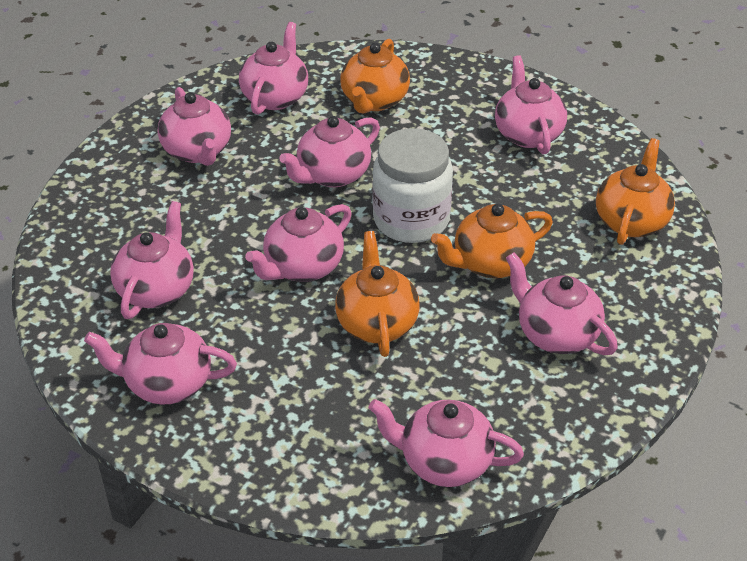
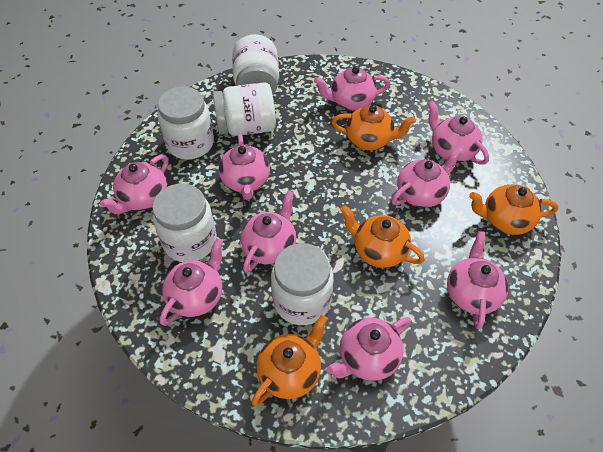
white jar: 1 -> 5

